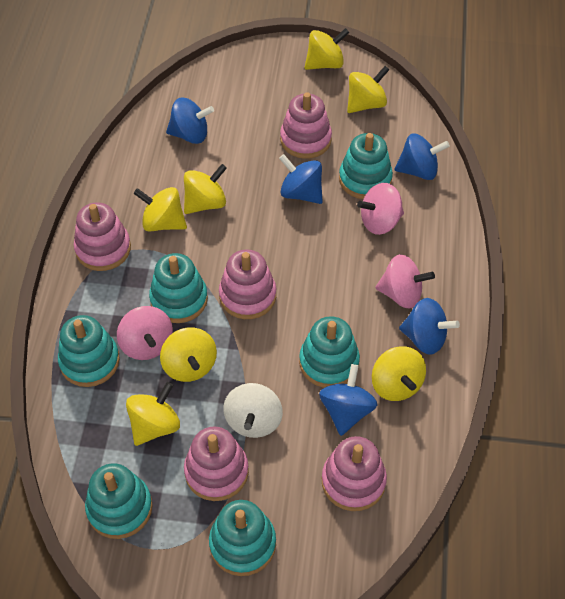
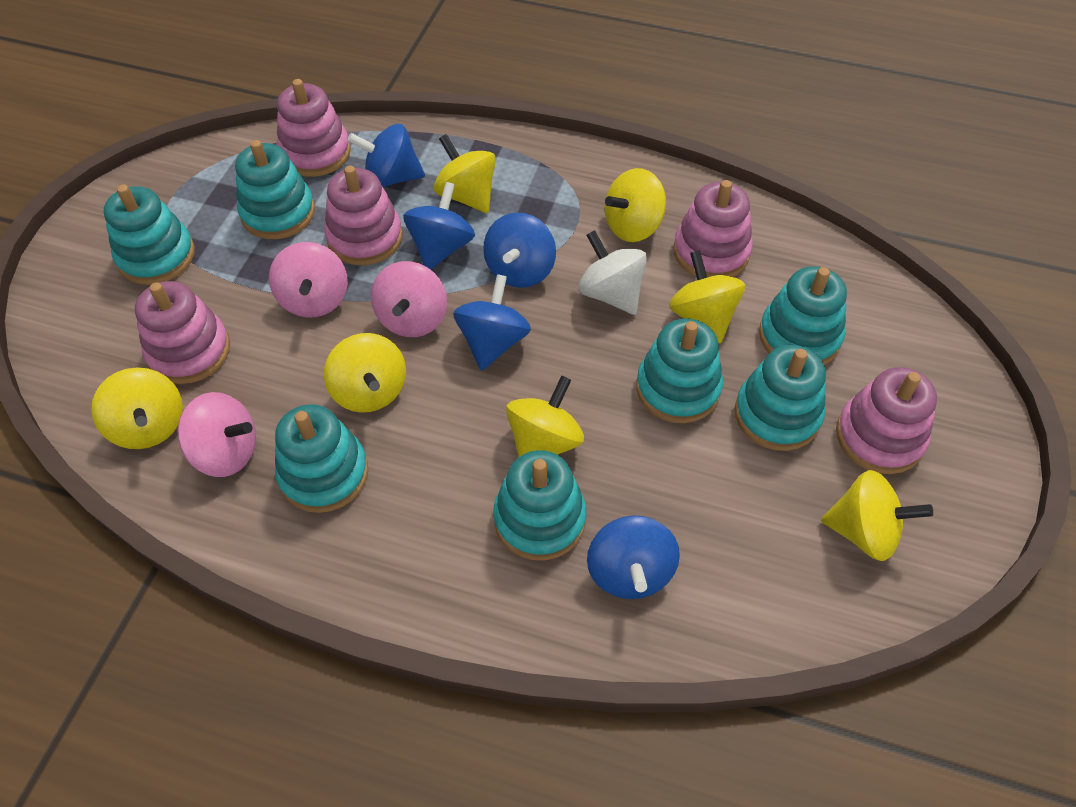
turquoise stacking toy: 6 -> 7

